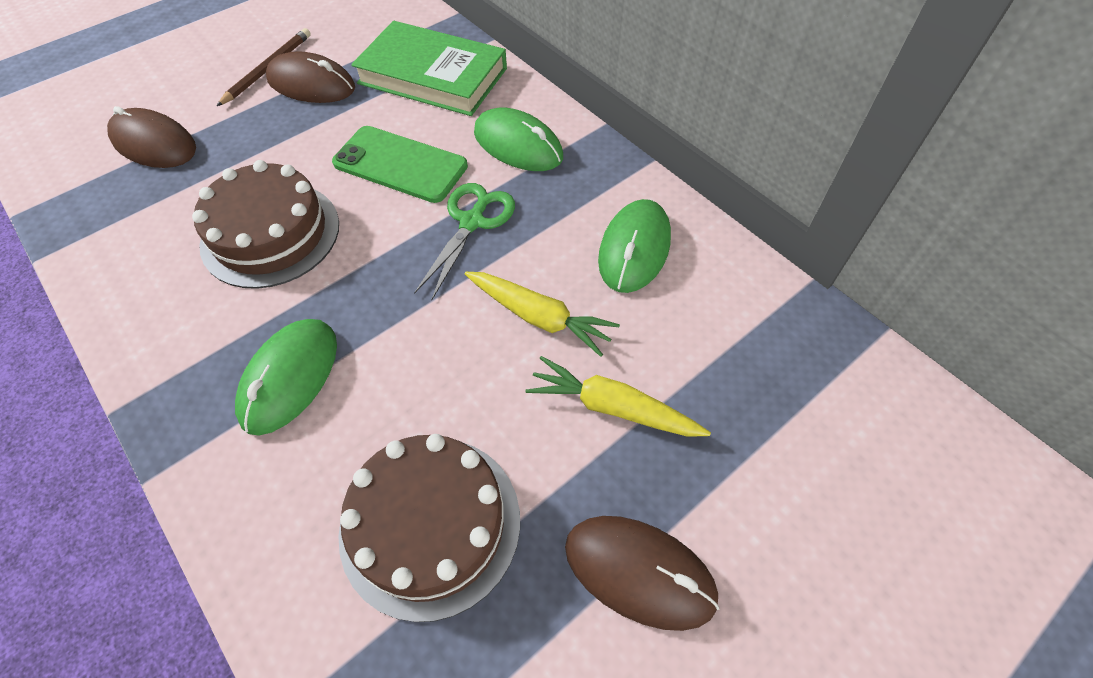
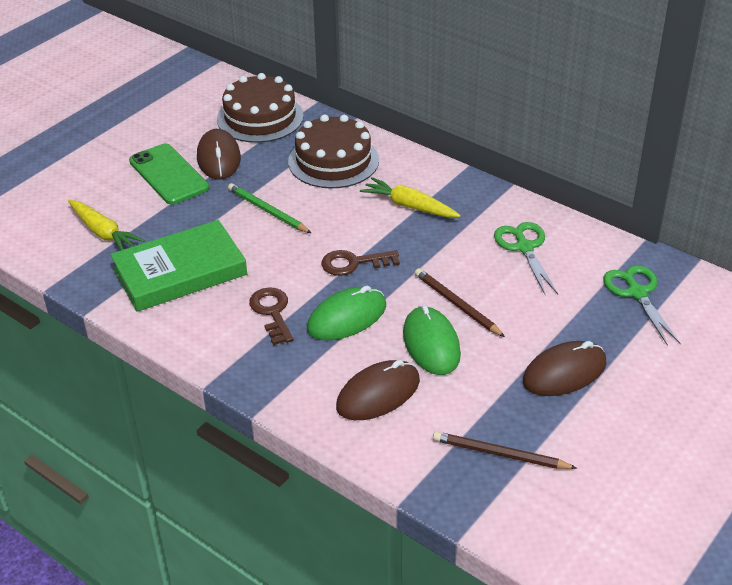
brown key: 0 -> 2
brown pencil: 1 -> 2
green mouse: 3 -> 2
green pencil: 0 -> 1
green scissors: 1 -> 2

